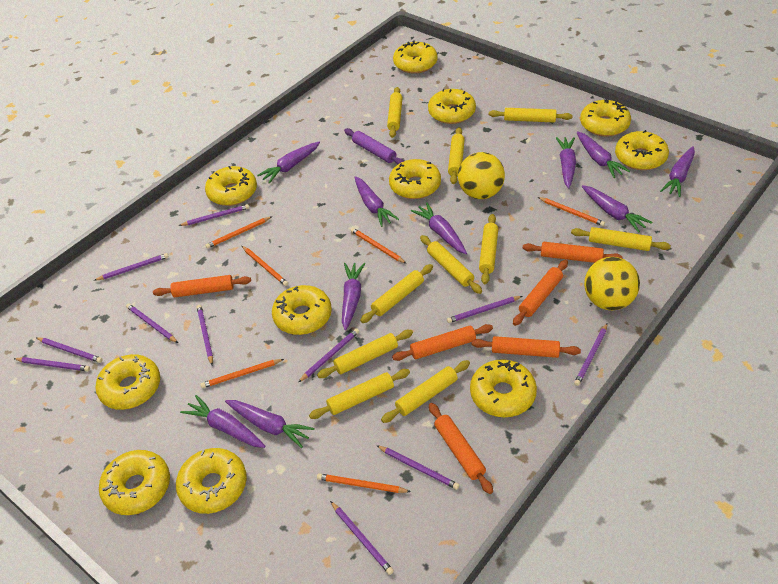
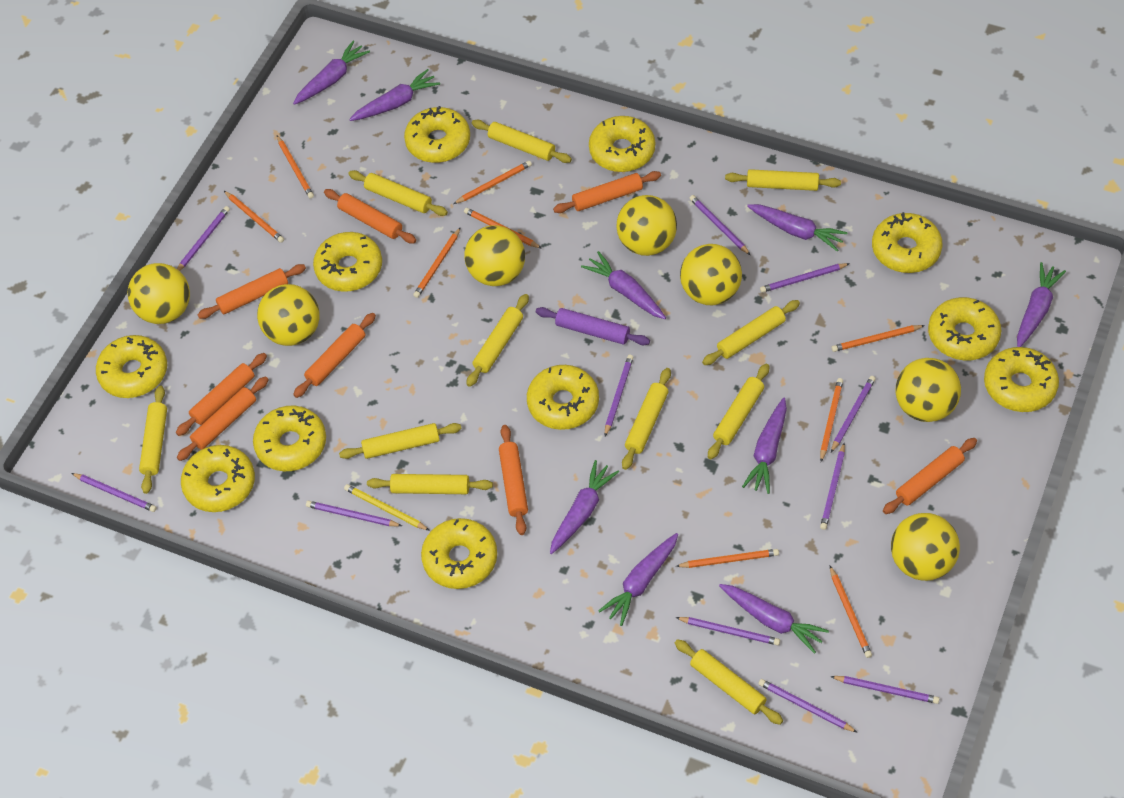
orange pencil: 6 -> 9
orange rolling pin: 6 -> 8
purple carrot: 10 -> 9
yellow ball: 2 -> 7
yellow pencil: 0 -> 1
yellow rolling pin: 10 -> 11

